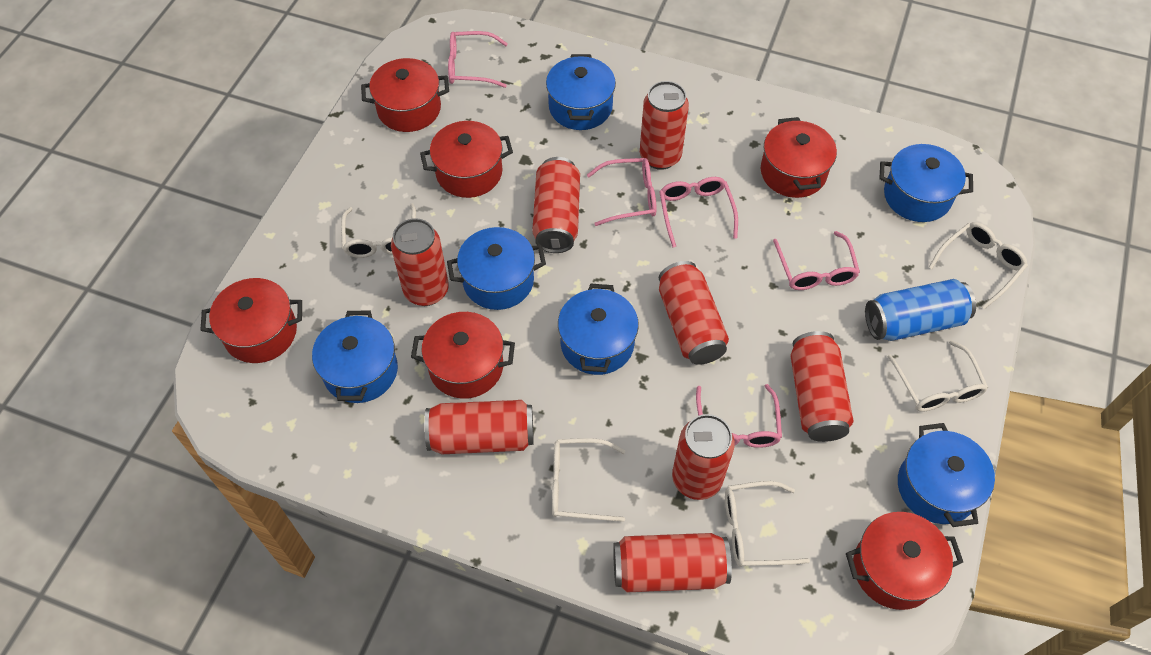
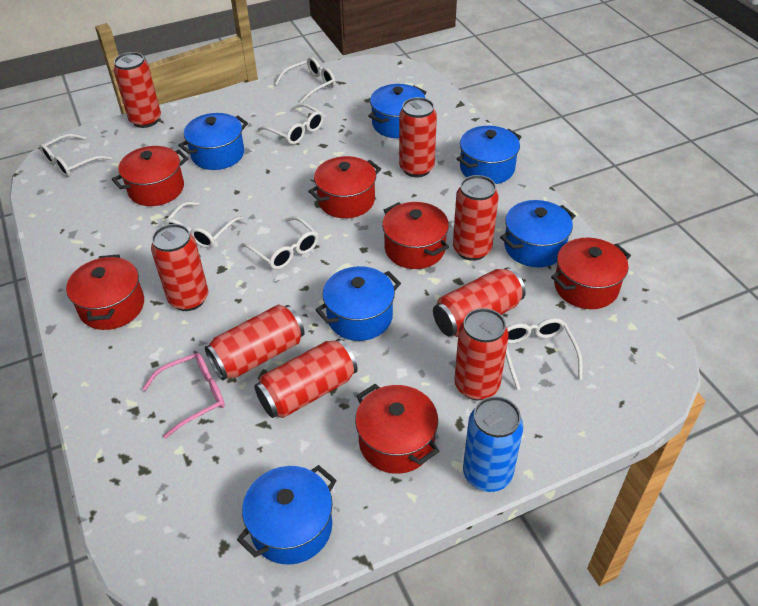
pink glasses: 5 -> 1
white glasses: 5 -> 6

